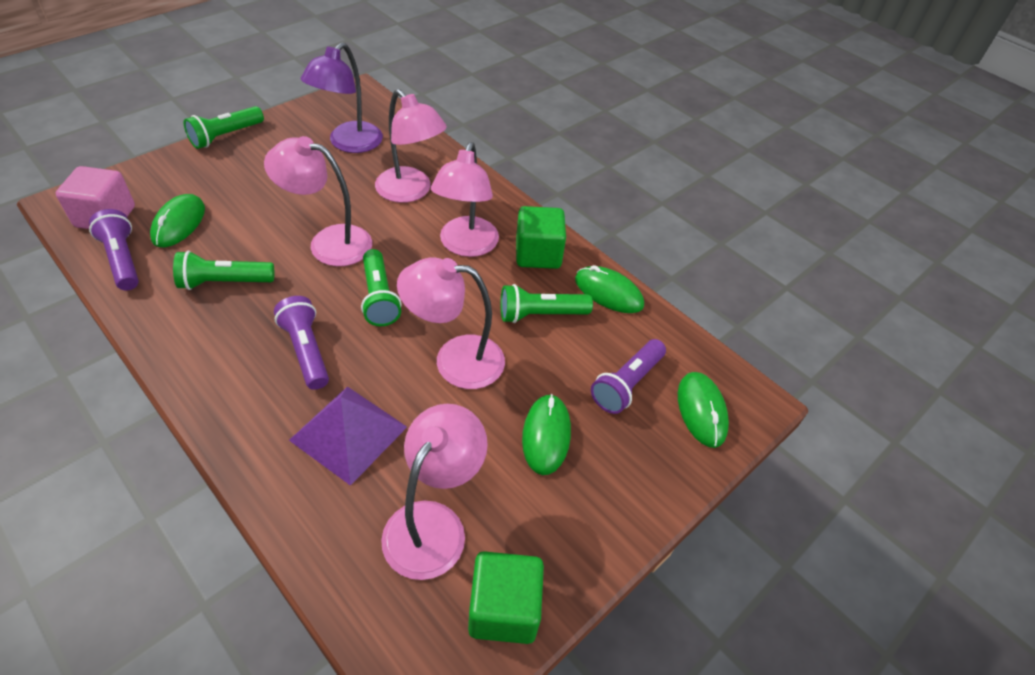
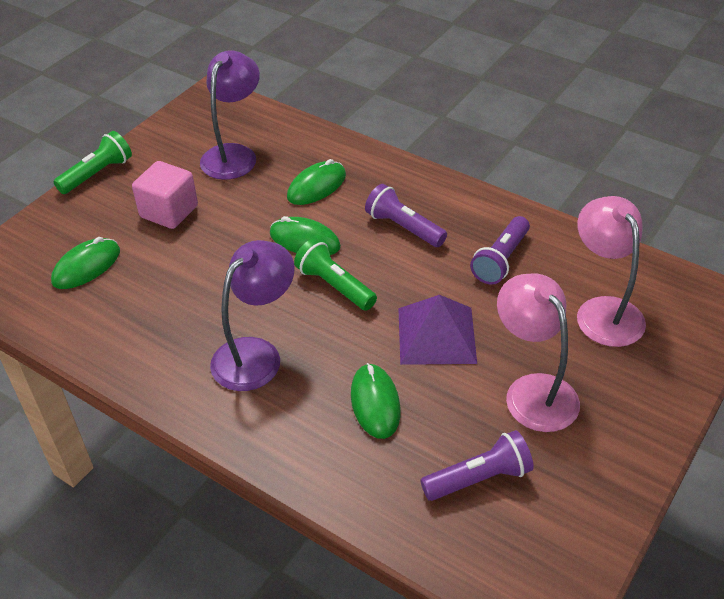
green cube: 2 -> 0
green flashlight: 4 -> 2
pink lamp: 5 -> 2
purple lamp: 1 -> 2

